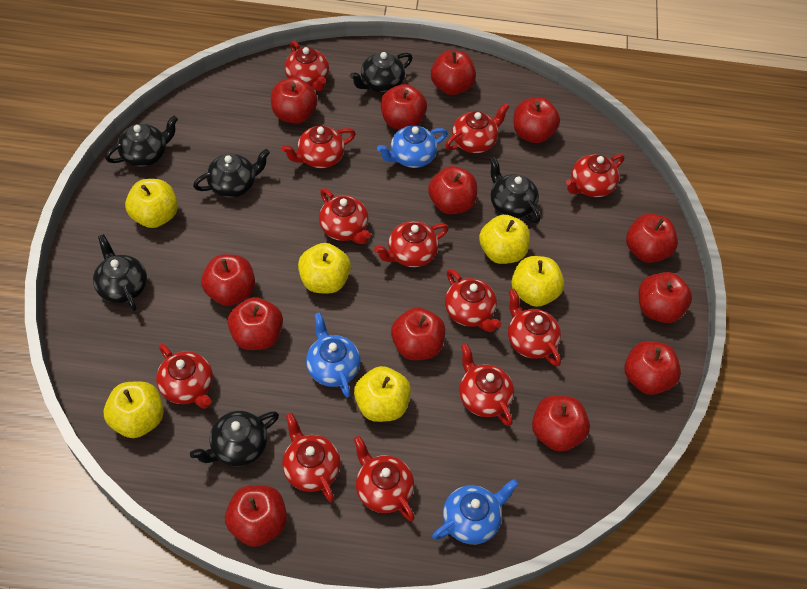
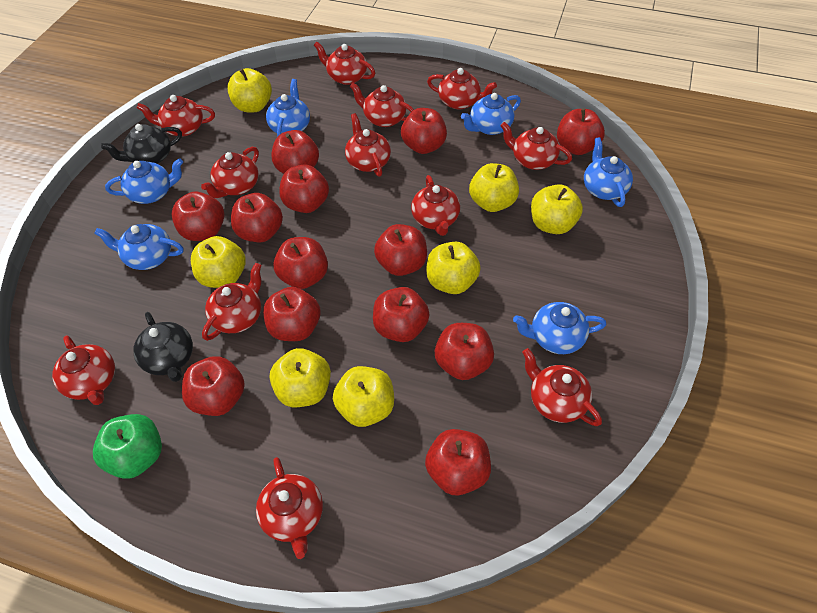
black teapot: 6 -> 2
blue teapot: 3 -> 6
green apple: 0 -> 1
yellow apple: 6 -> 7

